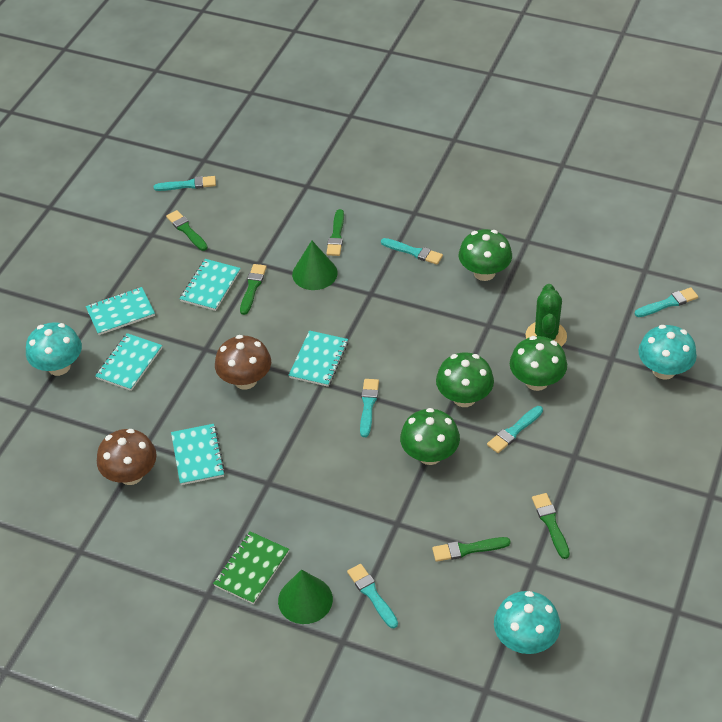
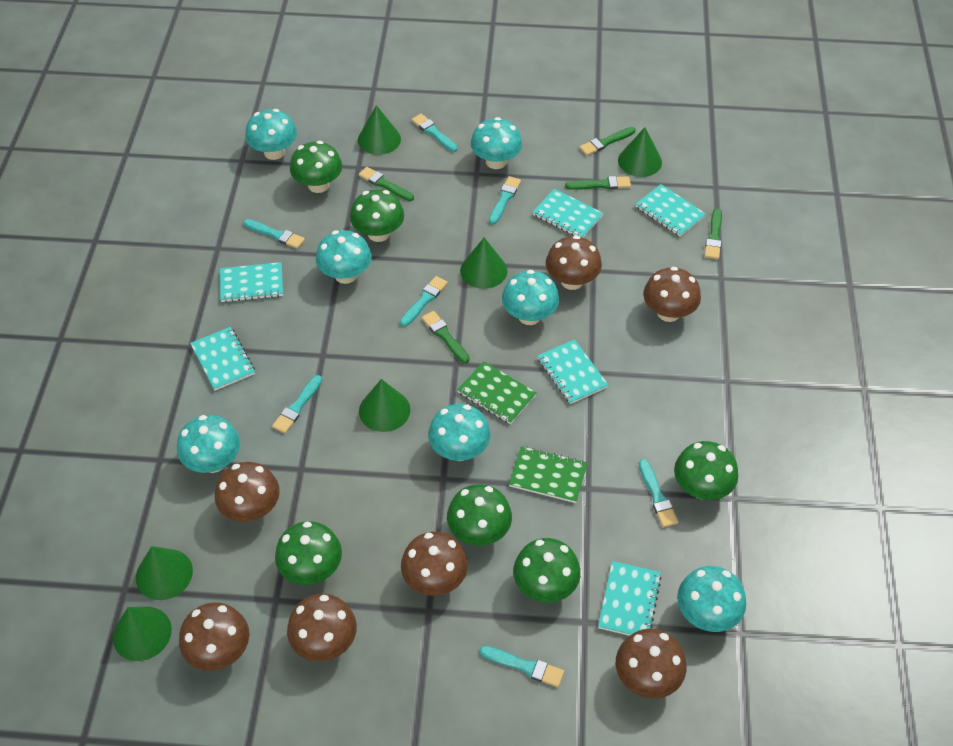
brown mushroom: 2 -> 7
green cactus: 1 -> 0
green cone: 2 -> 6
green mushroom: 4 -> 6
green notebook: 1 -> 2
turquoise brush: 6 -> 7
turquoise mushroom: 3 -> 7
turquoise notebook: 5 -> 6

